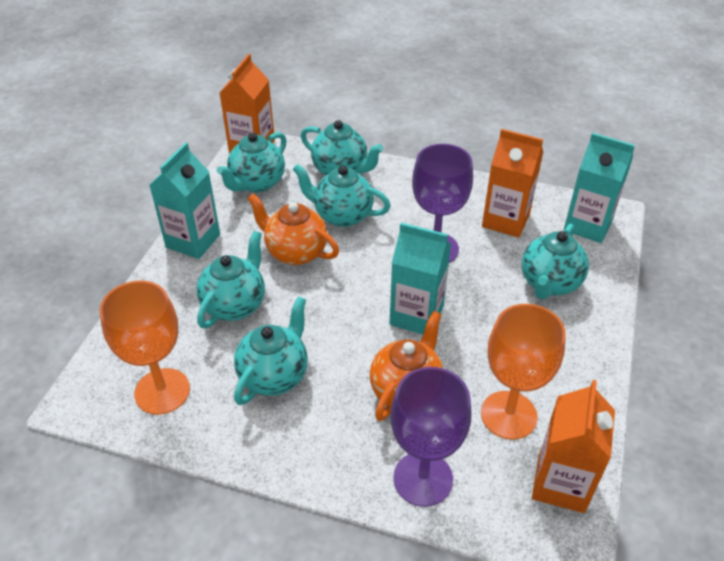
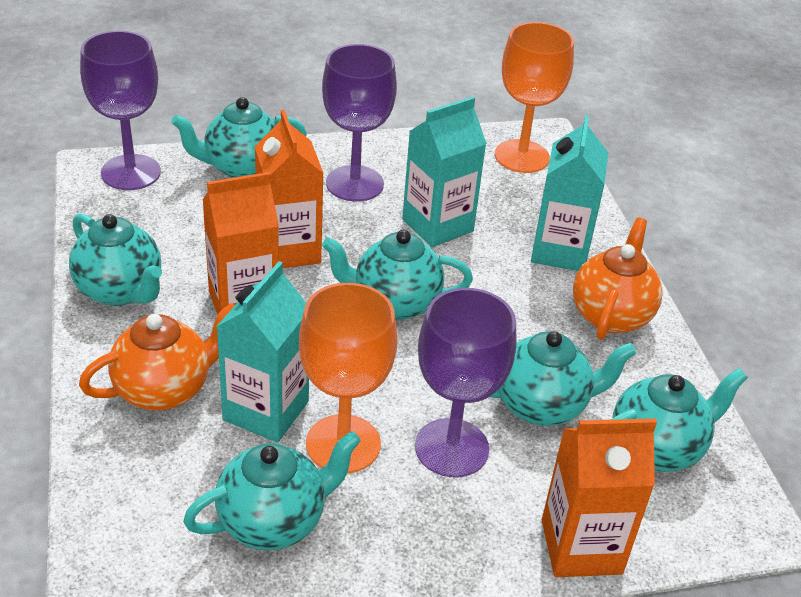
purple goblet: 2 -> 3

